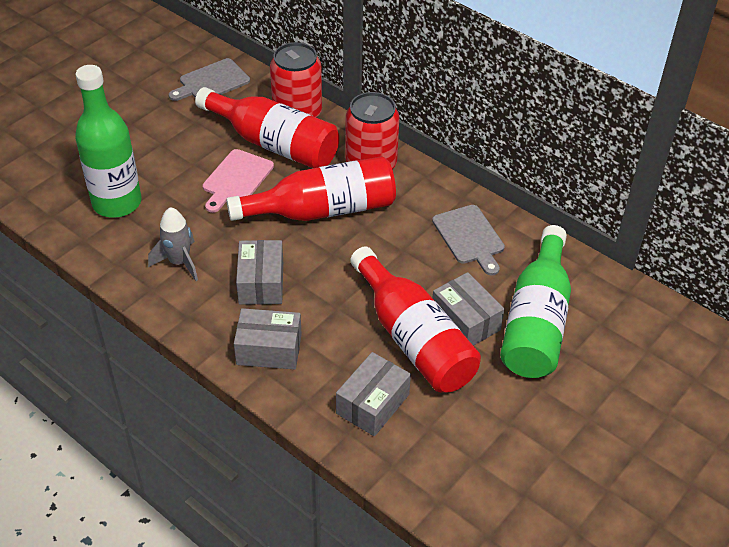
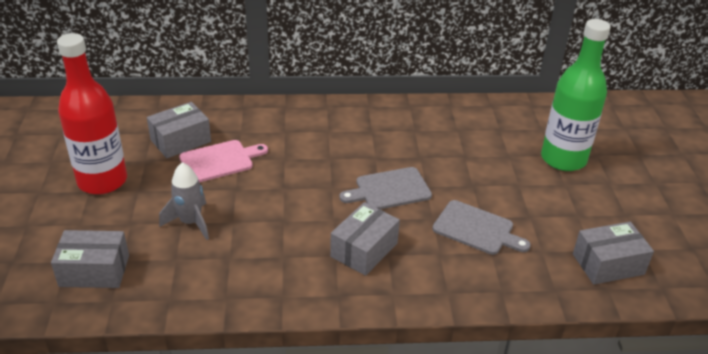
green bottle: 2 -> 1
red bottle: 3 -> 1
red can: 2 -> 0

